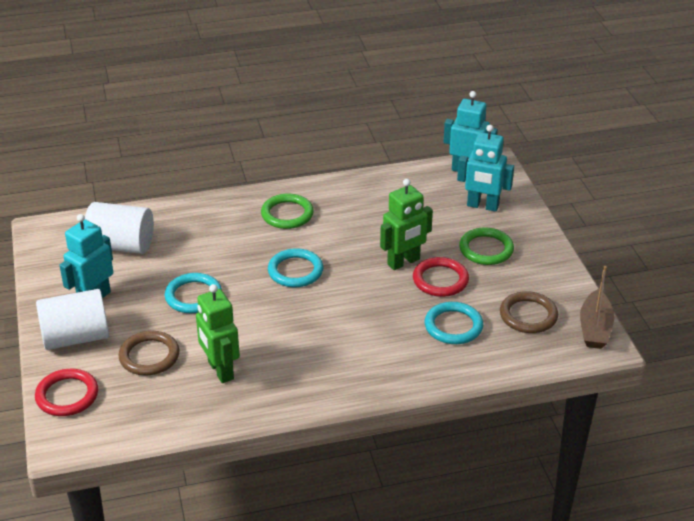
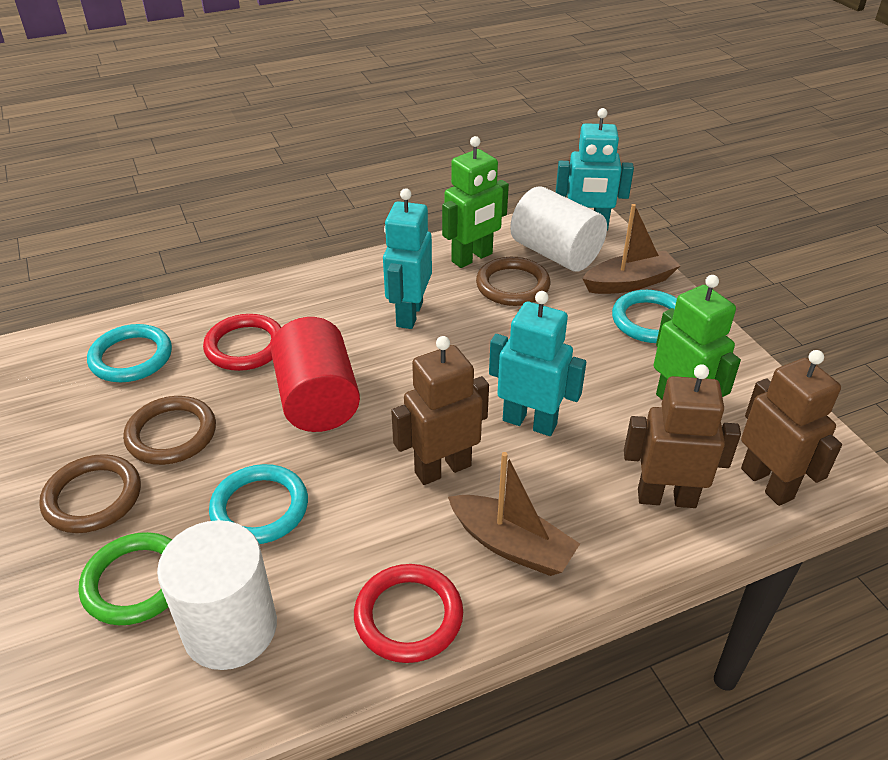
brown boat: 1 -> 2
brown ring: 2 -> 3
brown robot: 0 -> 3
green ring: 2 -> 1
red cylinder: 0 -> 1

